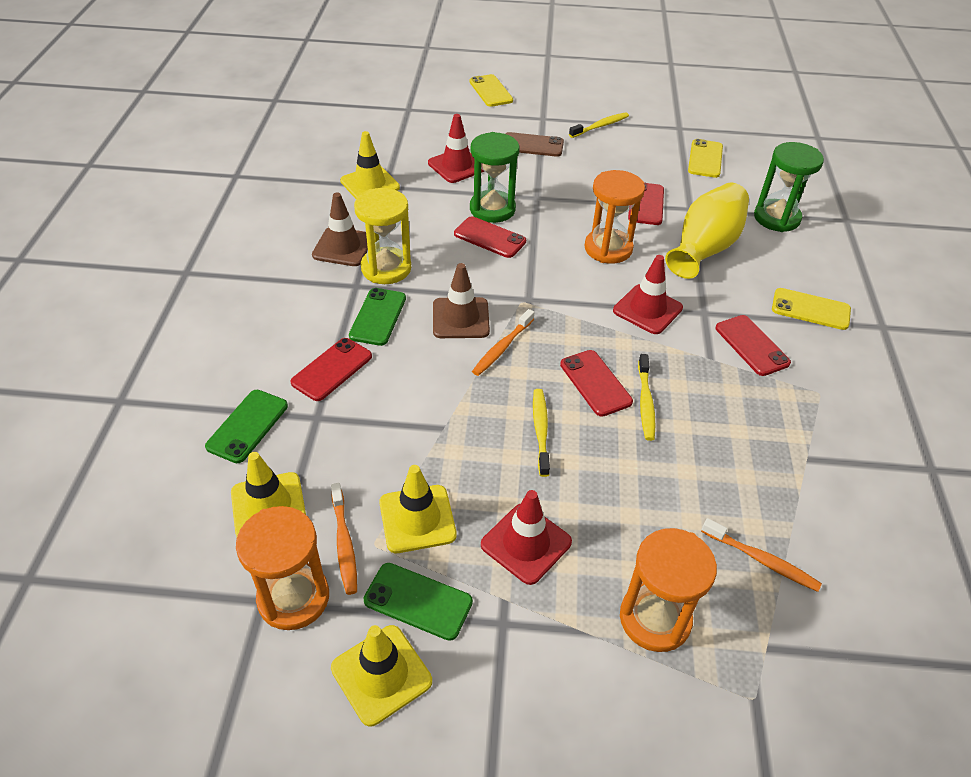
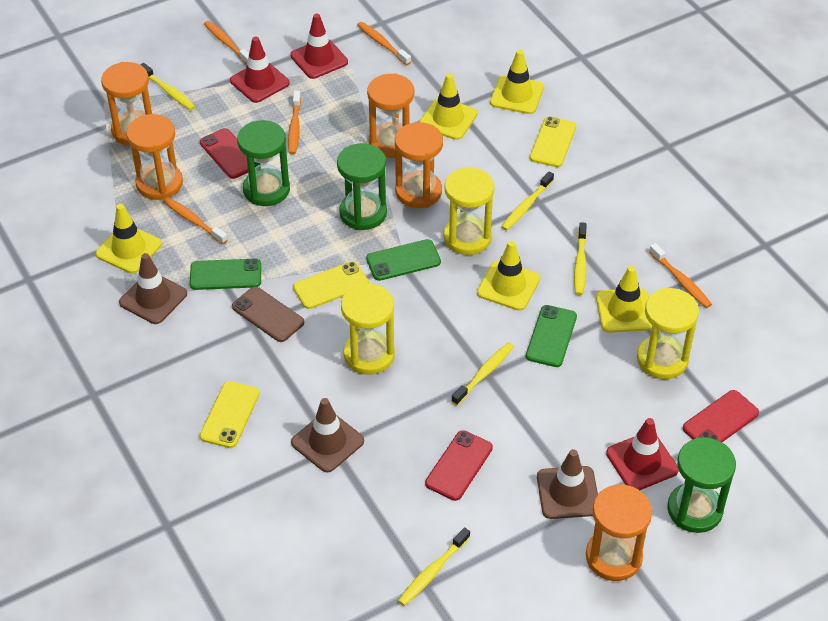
brown traffic cone: 2 -> 3
green hourglass: 2 -> 3
orange hourglass: 3 -> 5
orange toothbrush: 3 -> 5
red phone: 5 -> 3
yellow hourglass: 1 -> 3
yellow toothbrush: 3 -> 5
yellow traffic cone: 4 -> 5
yellow vase: 1 -> 0

